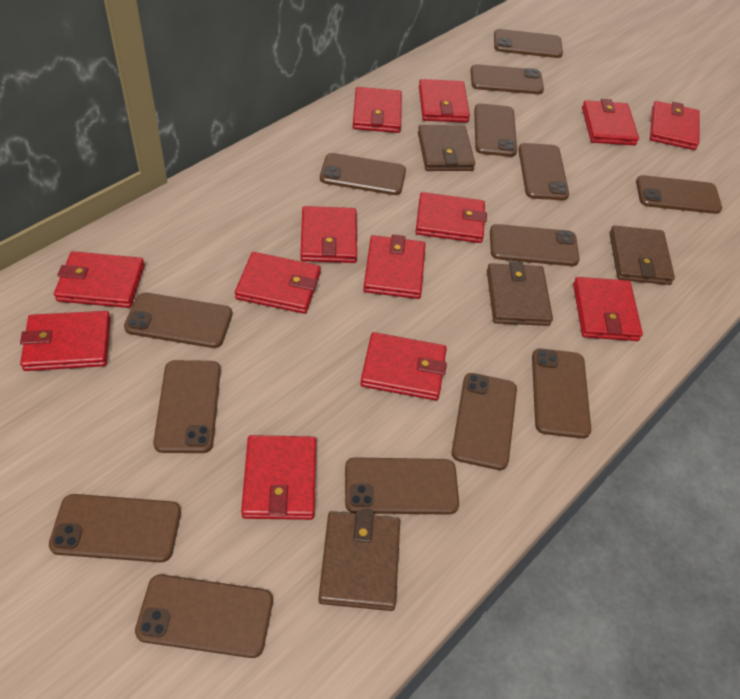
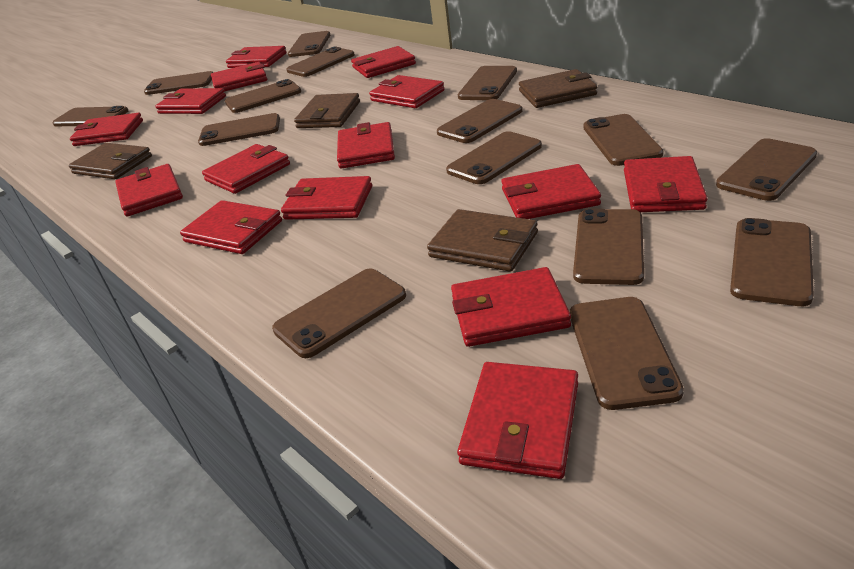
brown phone: 14 -> 15
red wallet: 13 -> 15

